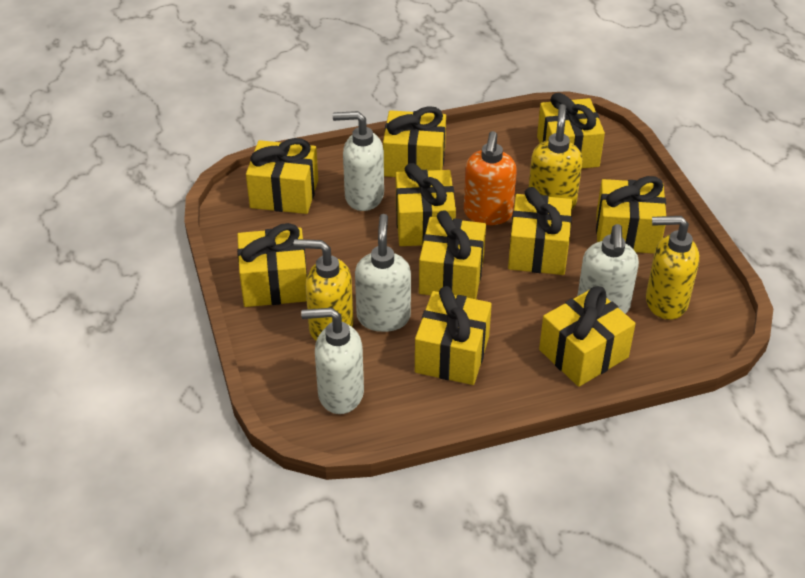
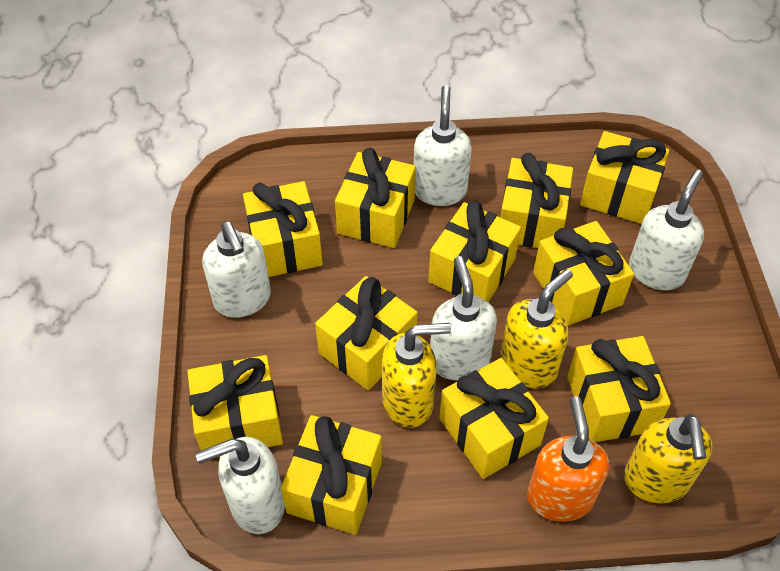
white soap dispenser: 4 -> 5
yellow gift: 10 -> 11

